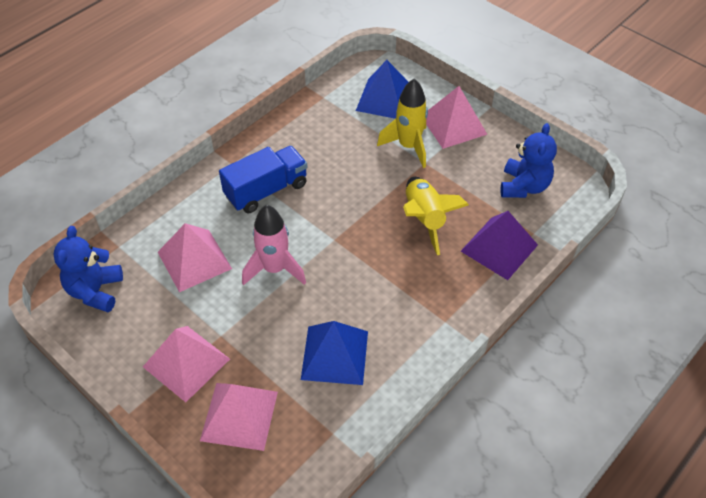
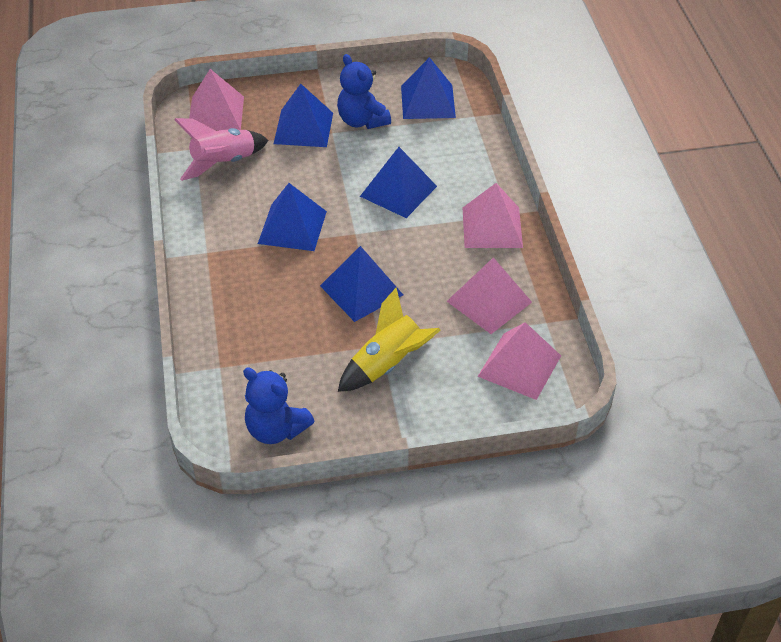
blue pyramid: 2 -> 5
blue truck: 1 -> 0
purple pyramid: 1 -> 0
yellow rocket: 2 -> 1

